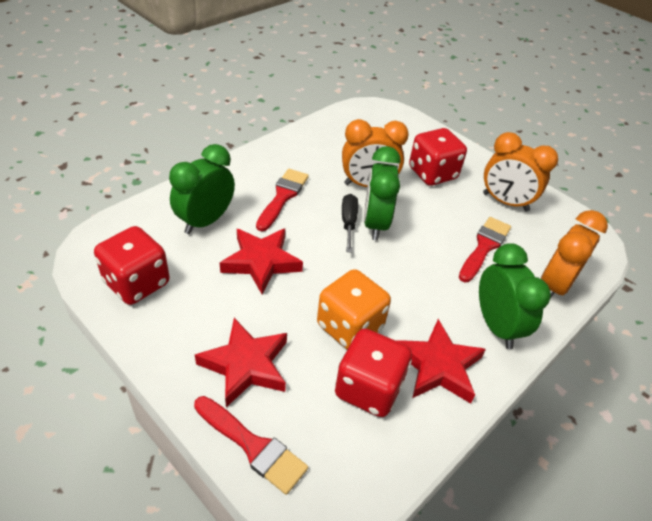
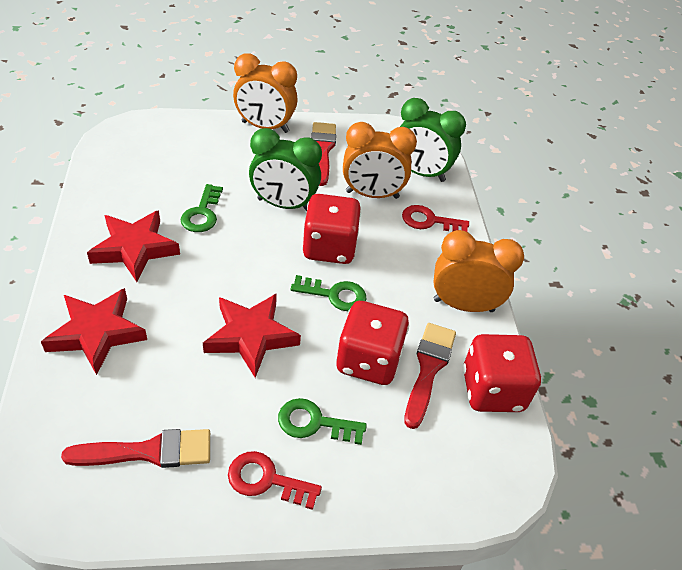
black screwdriver: 1 -> 0
green clock: 3 -> 2
green key: 0 -> 3
orange dice: 1 -> 0
red key: 0 -> 2

